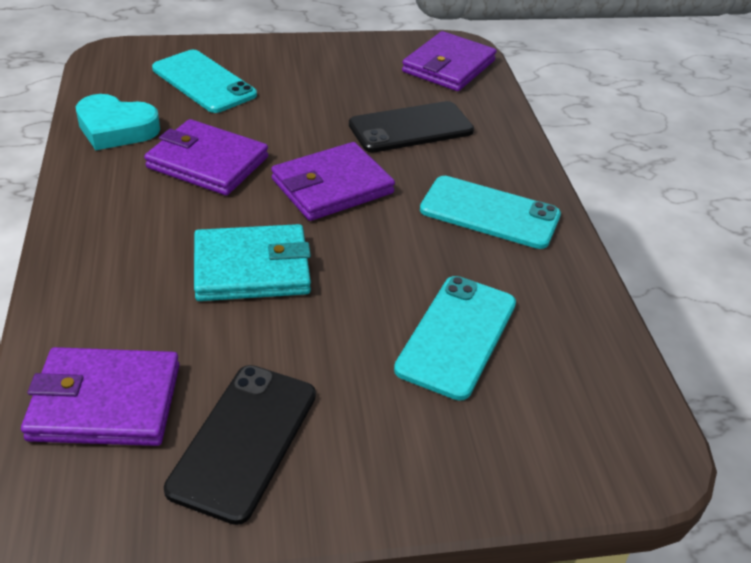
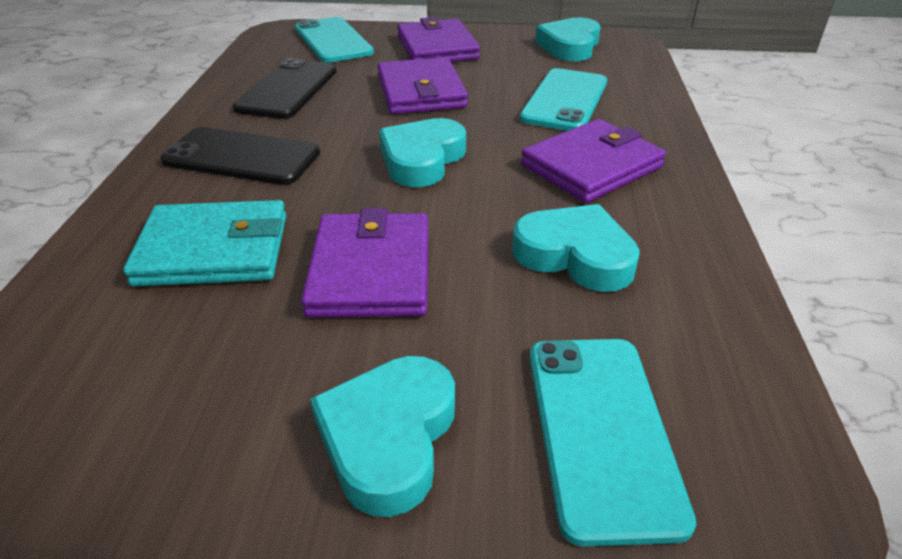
turquoise heart: 1 -> 4

